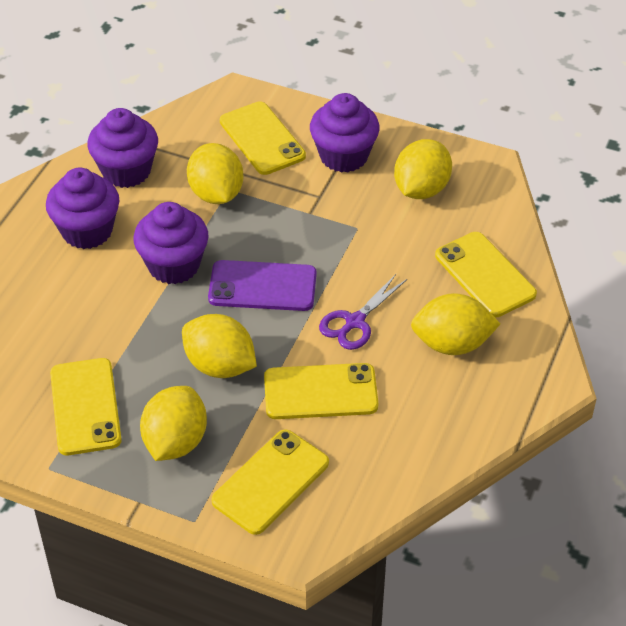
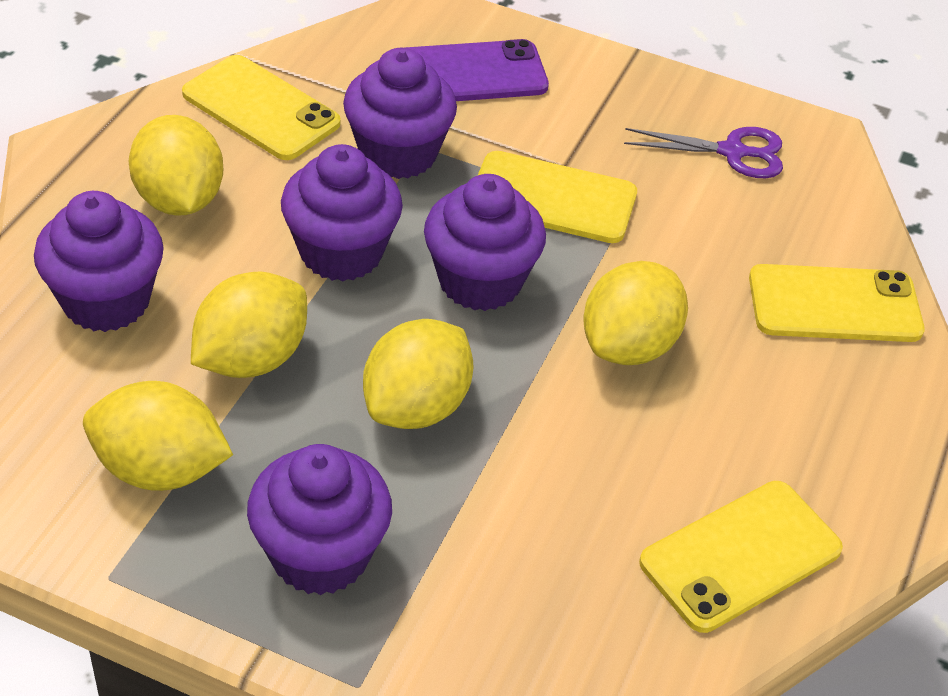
purple cupcake: 4 -> 5
yellow phone: 5 -> 4

